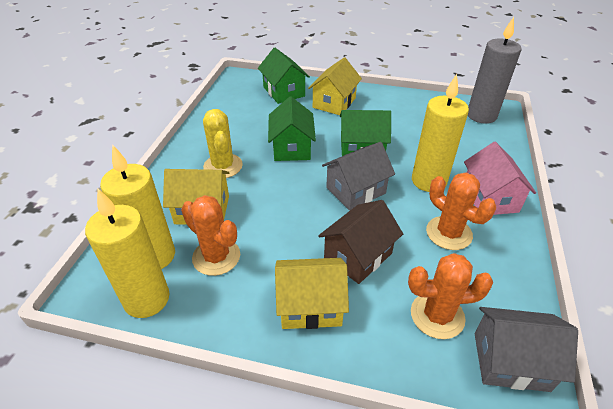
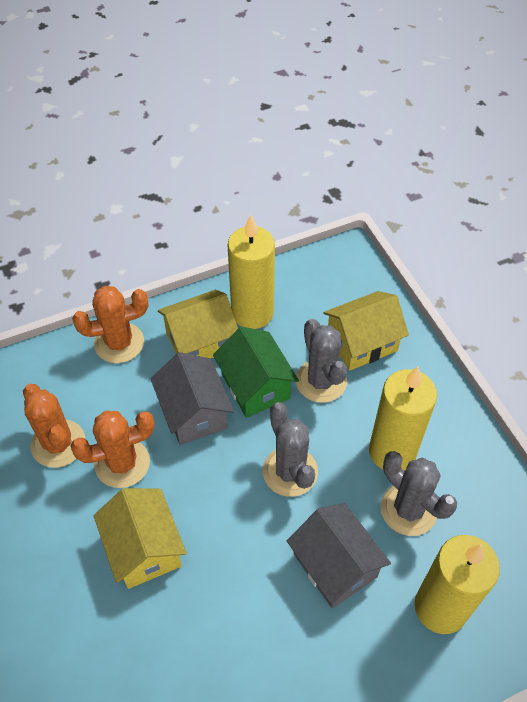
brown house: 1 -> 0
green house: 3 -> 1
grey cactus: 0 -> 3
grey candle: 1 -> 0
pink house: 1 -> 0
yellow cactus: 1 -> 0

